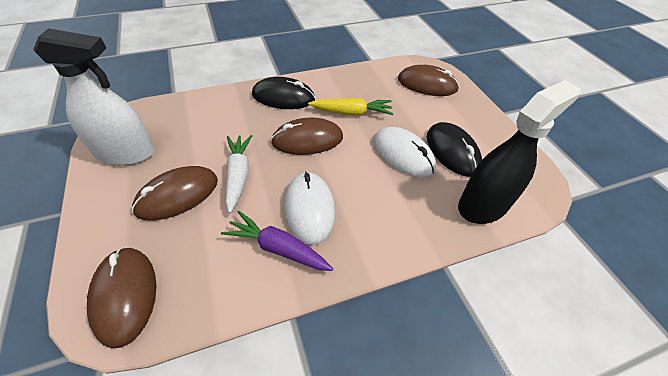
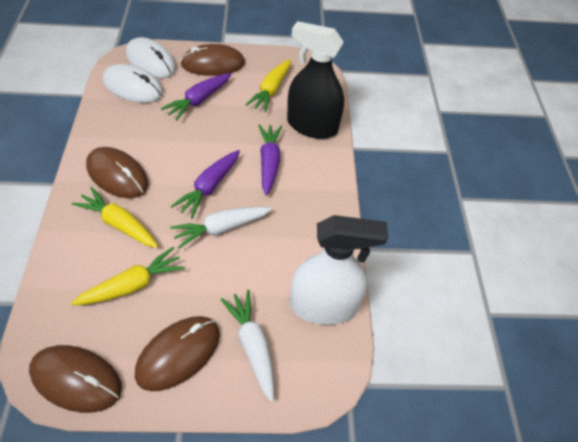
black mouse: 2 -> 0
purple carrot: 1 -> 3
white carrot: 1 -> 2
yellow carrot: 1 -> 3

